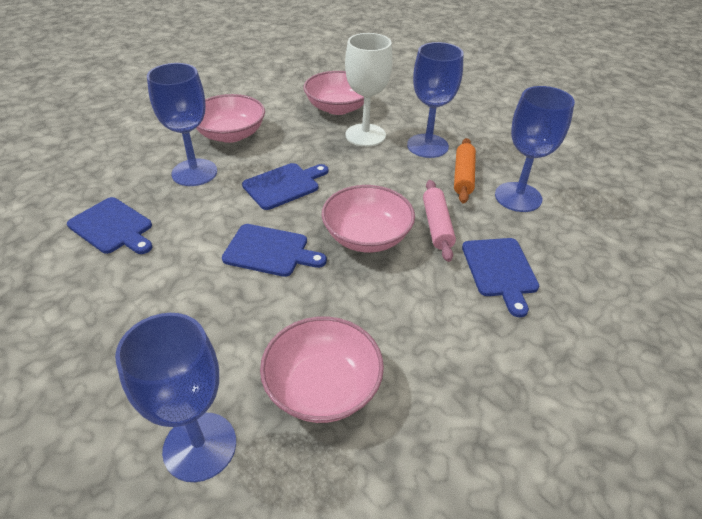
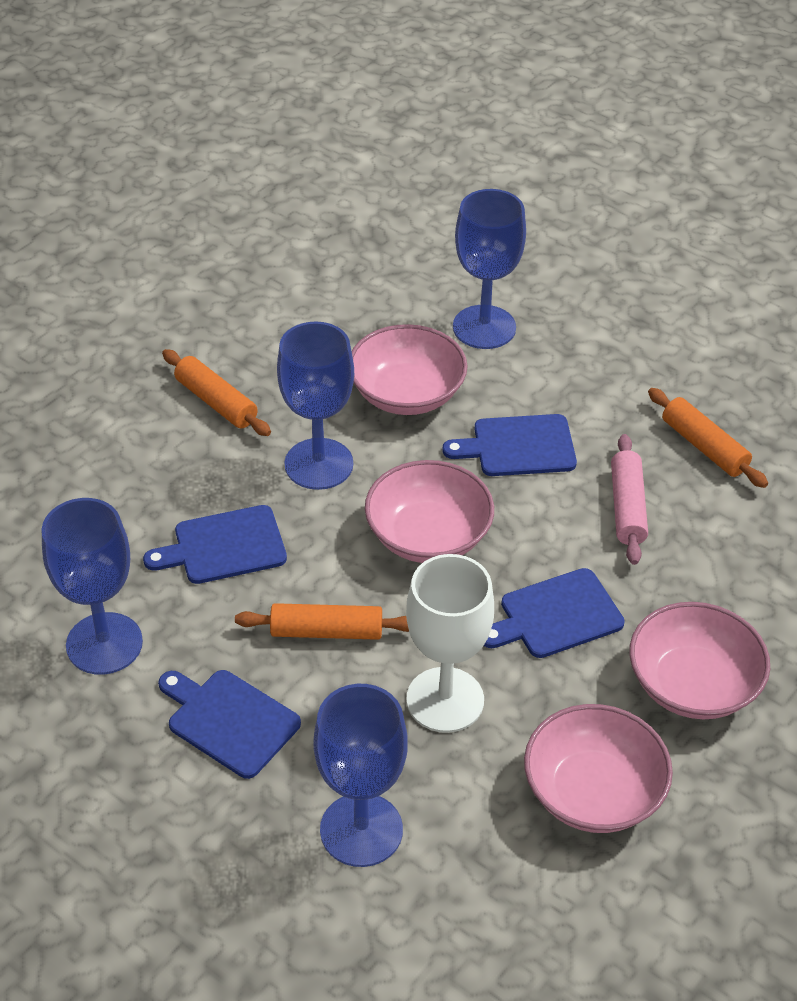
orange rolling pin: 1 -> 3

